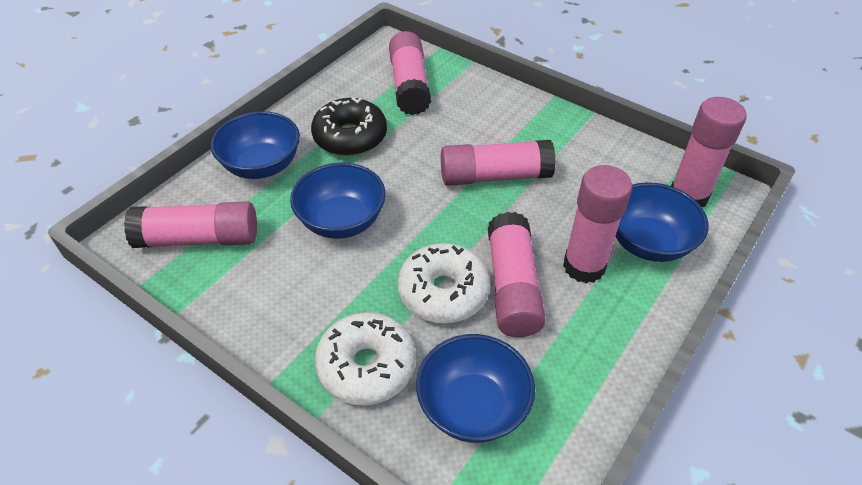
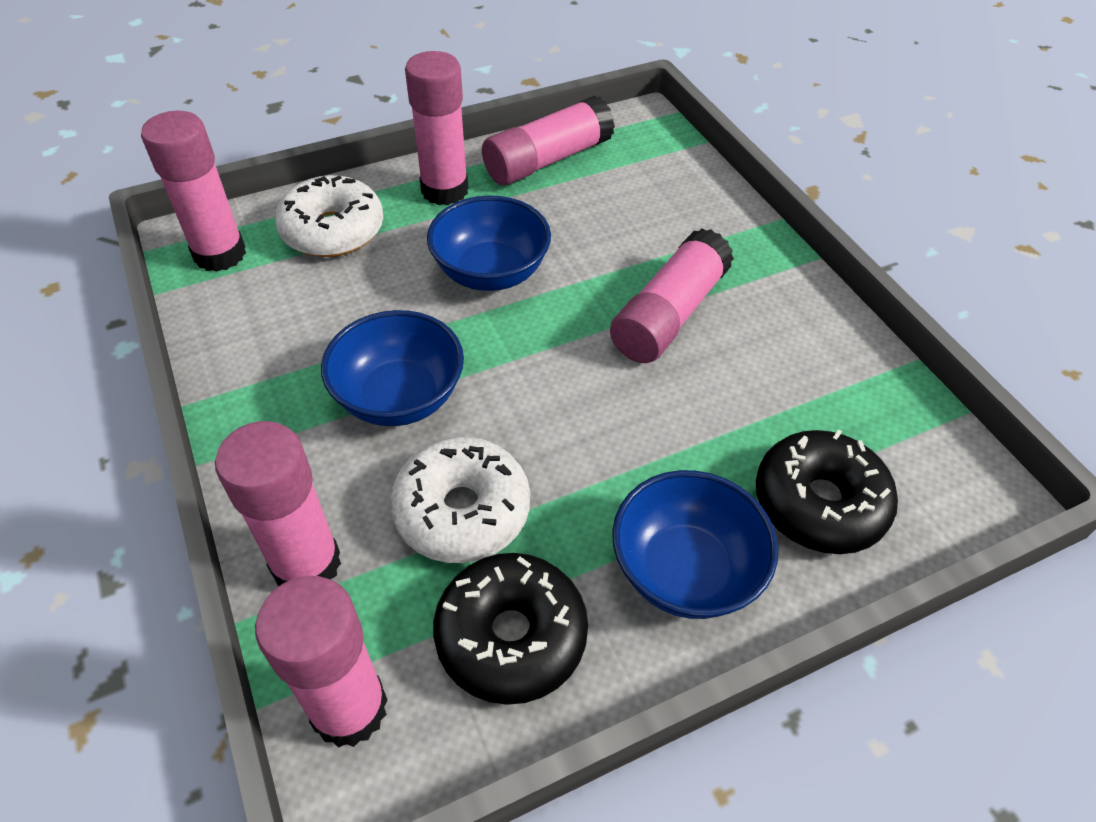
black donut: 1 -> 2
blue bowl: 4 -> 3

